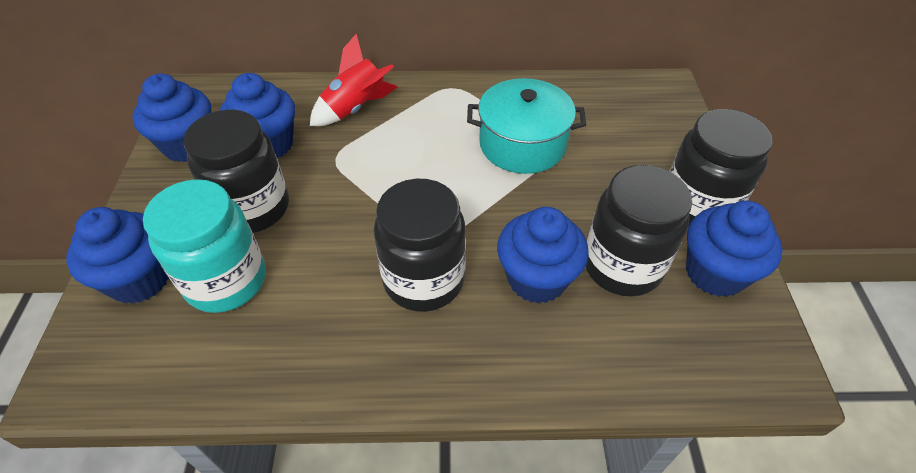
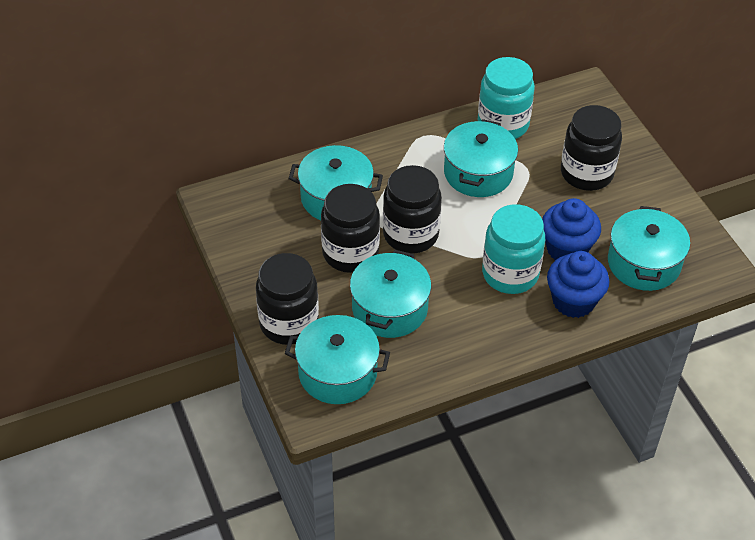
blue cupcake: 5 -> 2
red rocket: 1 -> 0
turquoise jar: 1 -> 2
turquoise pot: 1 -> 5

